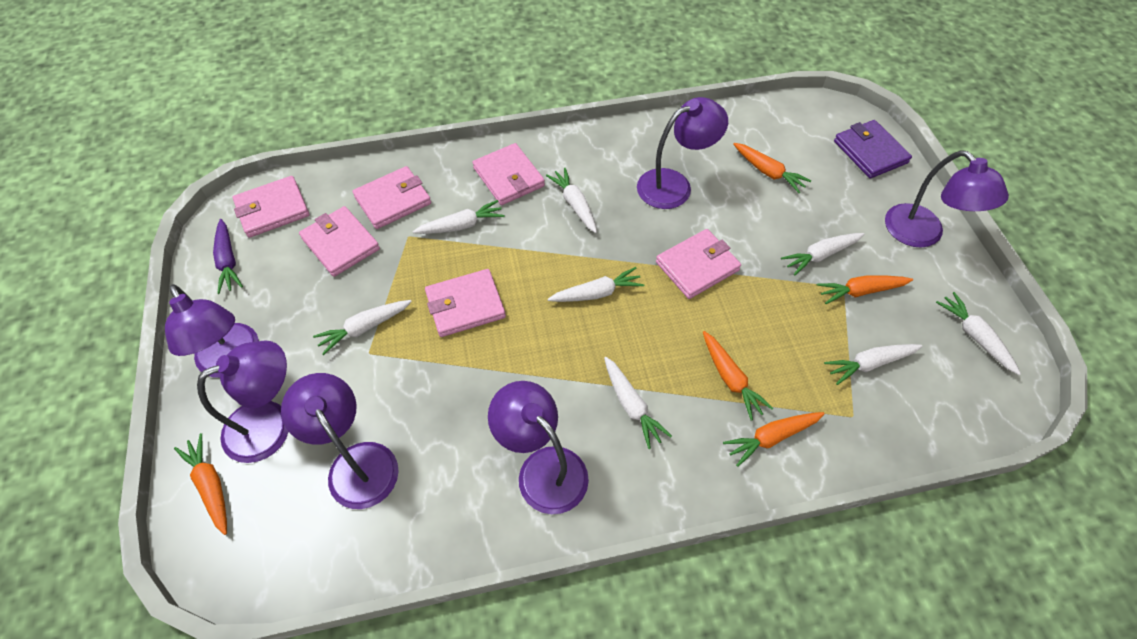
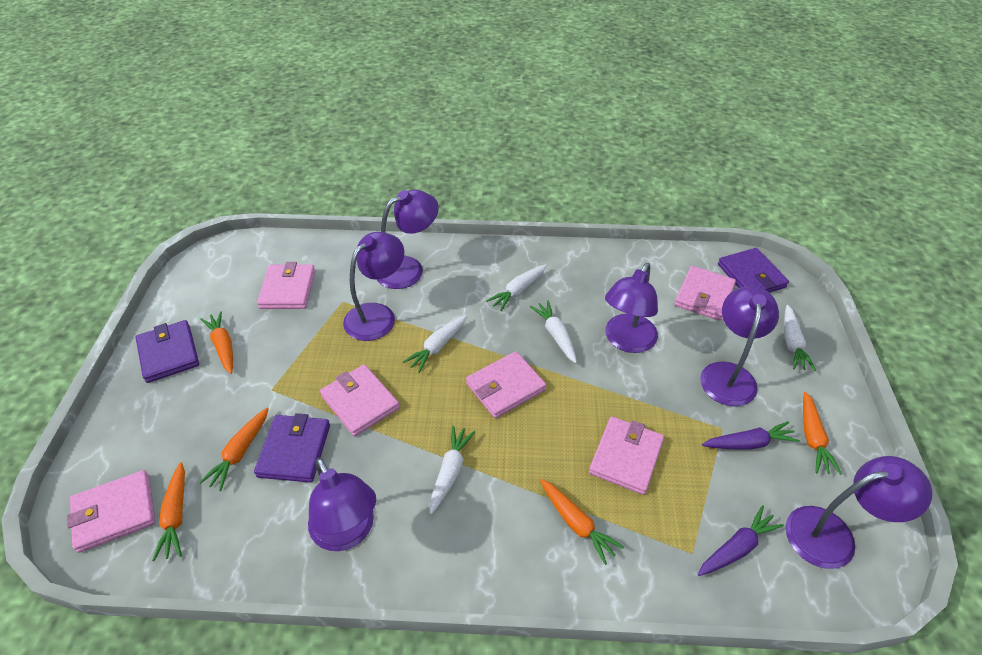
purple carrot: 1 -> 2
purple wallet: 1 -> 3
white carrot: 8 -> 5

